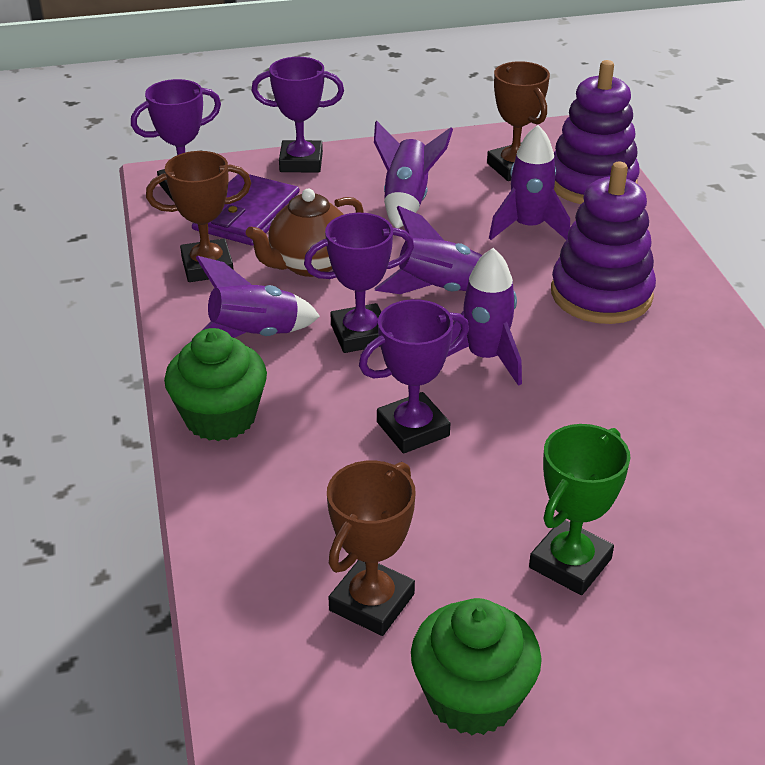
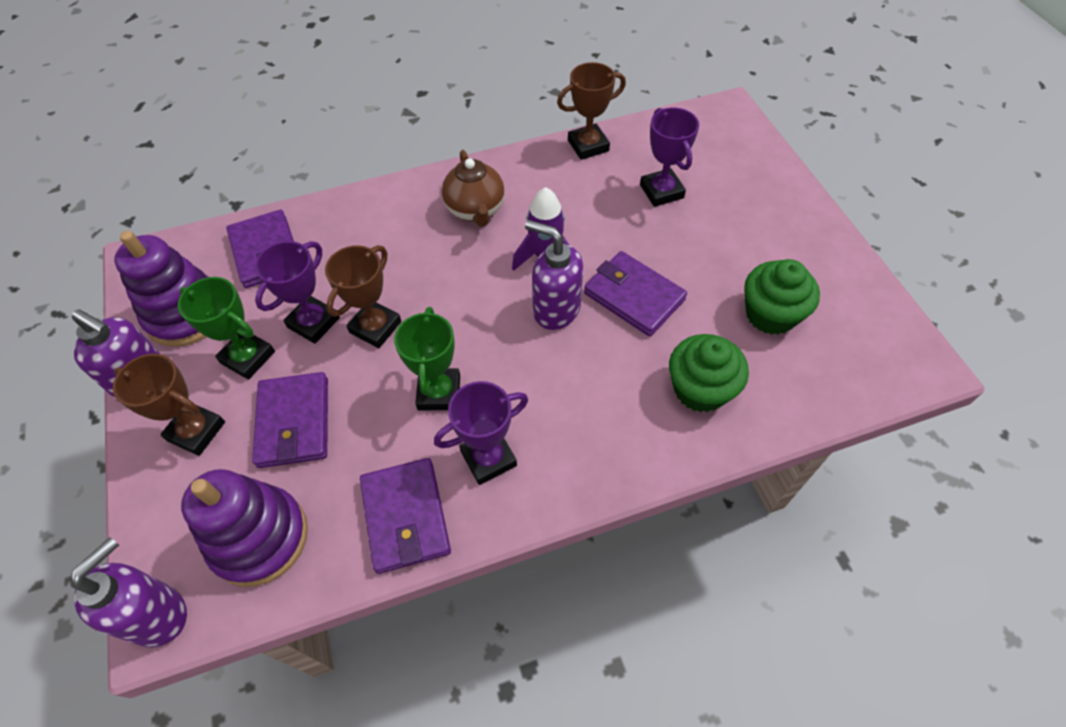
green trophy: 1 -> 2
purple rocket: 5 -> 1
purple soap dispenser: 0 -> 3
purple trophy: 4 -> 3
purple wallet: 1 -> 4

